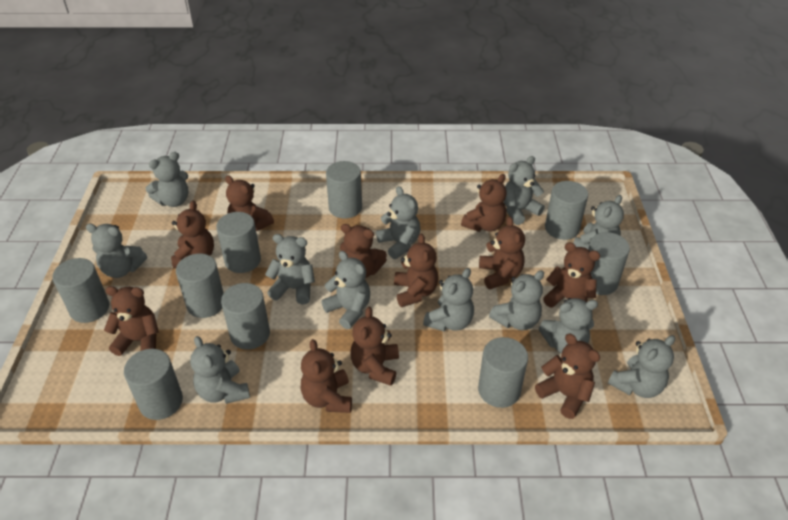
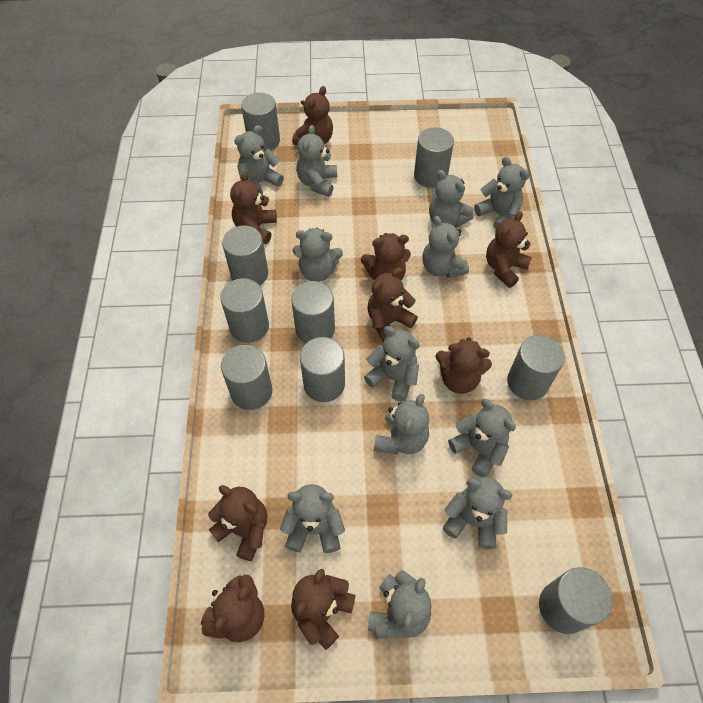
brown teddy bear: 11 -> 9

